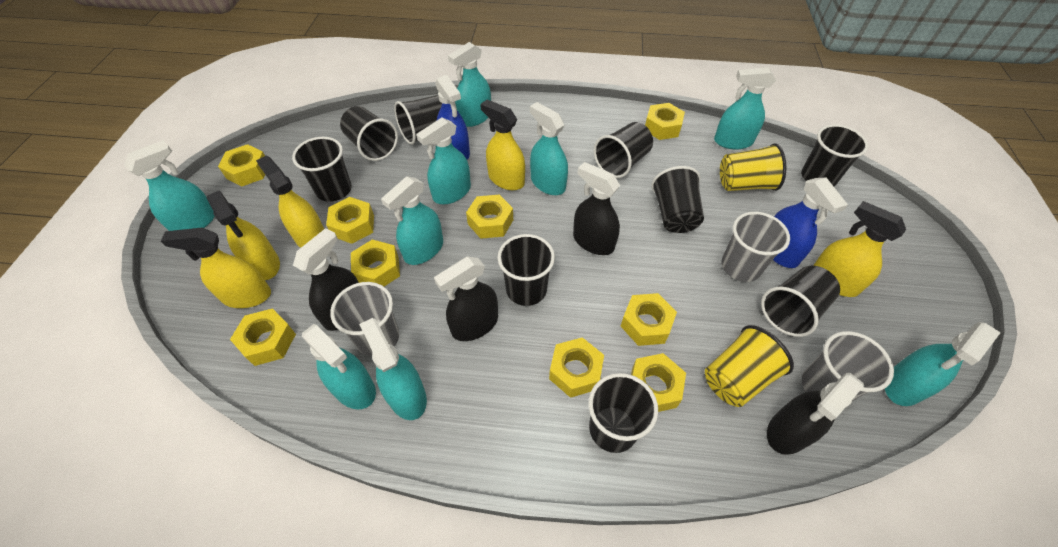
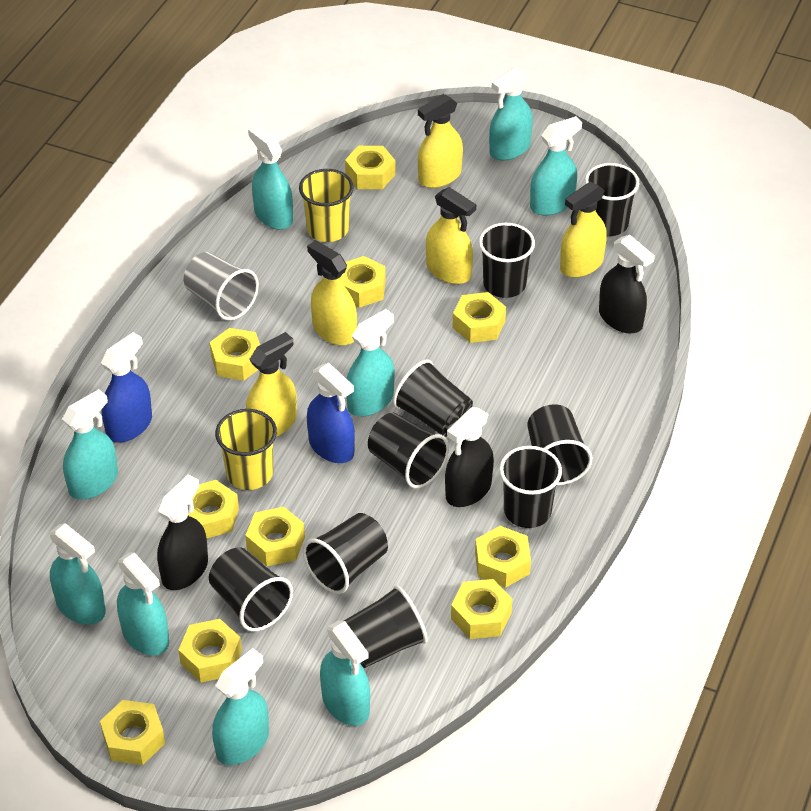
black spray bottle: 4 -> 3
grey cup: 3 -> 1
yellow nut: 9 -> 10

